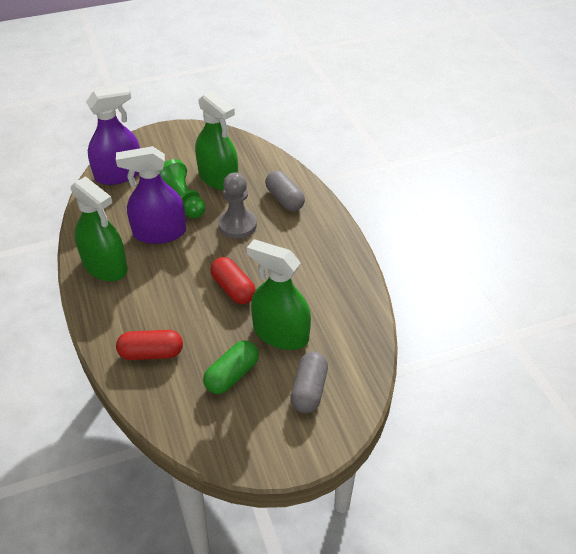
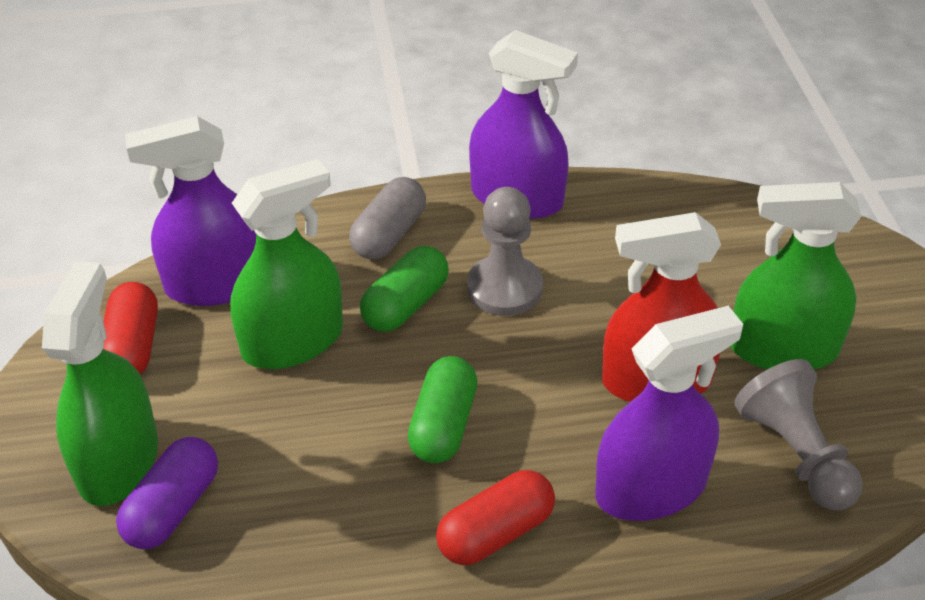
green capsule: 1 -> 2
green pawn: 1 -> 0
grey capsule: 2 -> 1
grey pawn: 1 -> 2
purple capsule: 0 -> 1
purple spray bottle: 2 -> 3
red spray bottle: 0 -> 1

